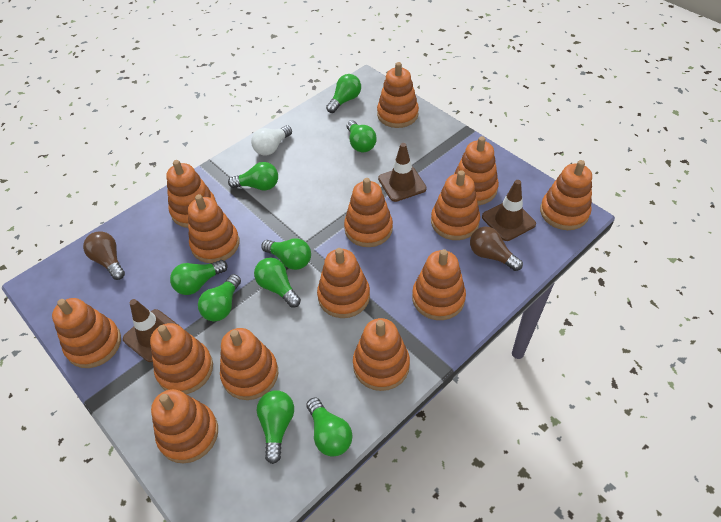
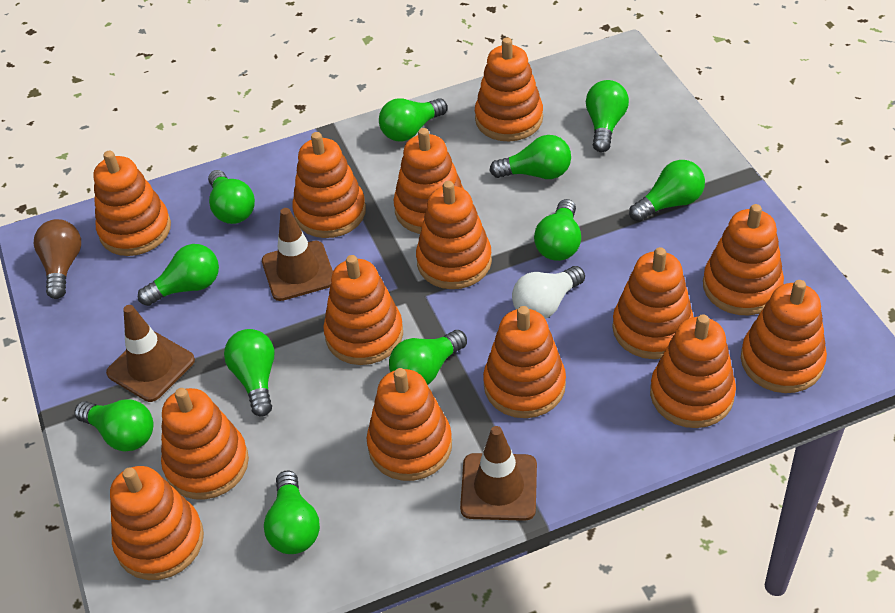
brown light bulb: 2 -> 1
green light bulb: 9 -> 11

